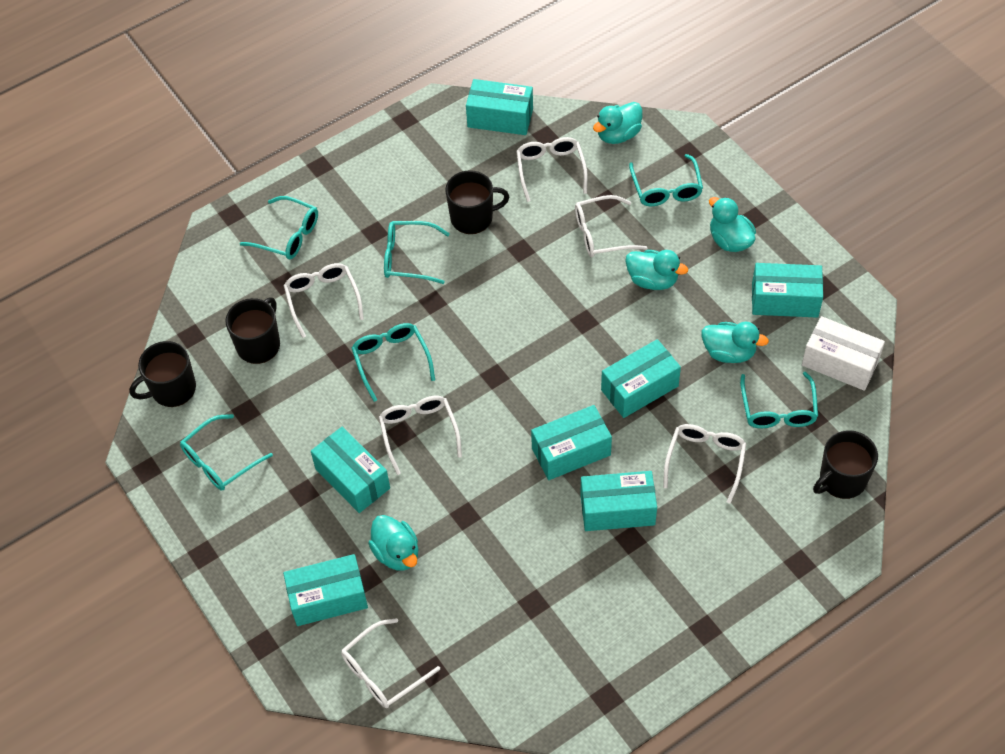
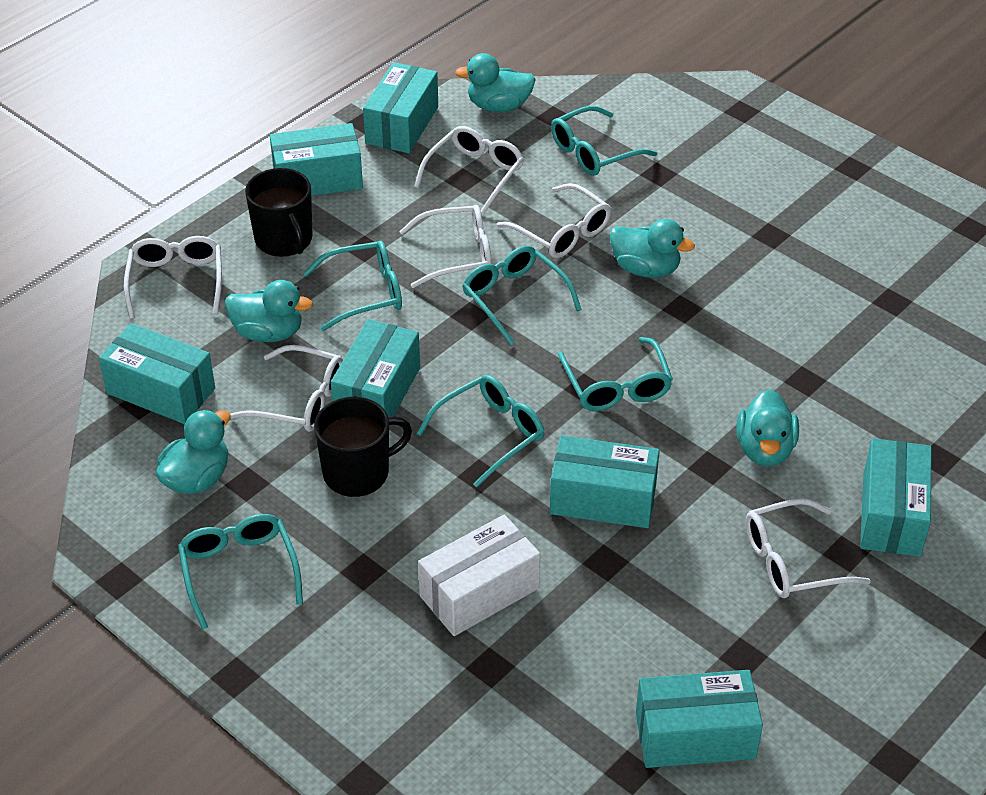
black mug: 4 -> 2

